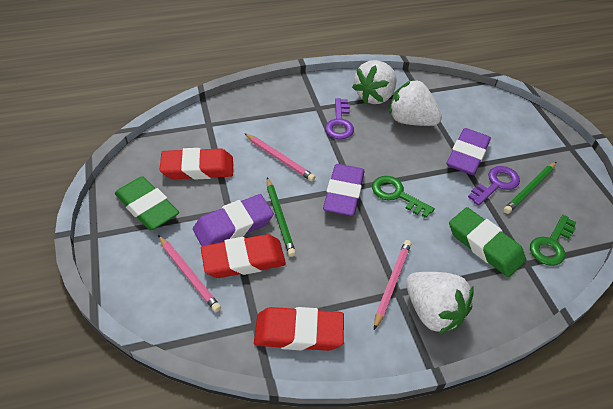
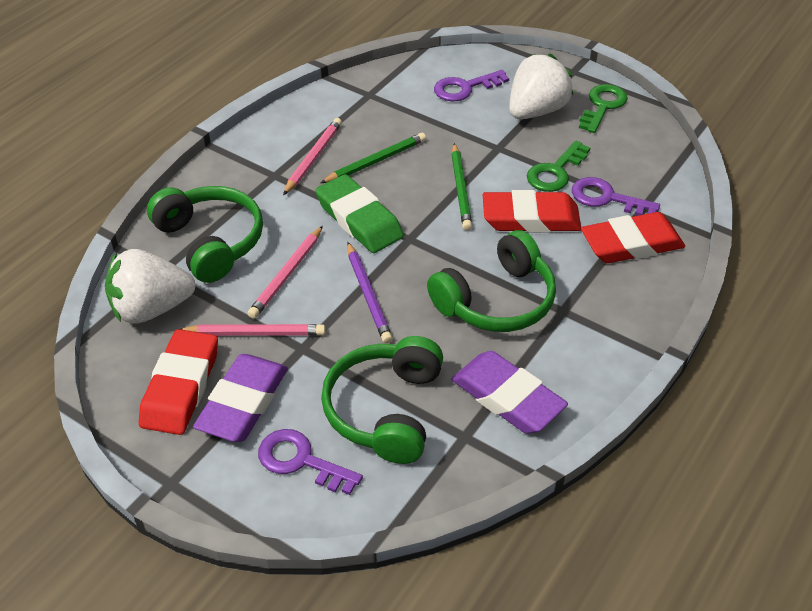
green eraser: 2 -> 1
green headphones: 0 -> 3
purple eraser: 3 -> 2
purple key: 2 -> 3
purple pencil: 0 -> 1
white strawberry: 3 -> 2

